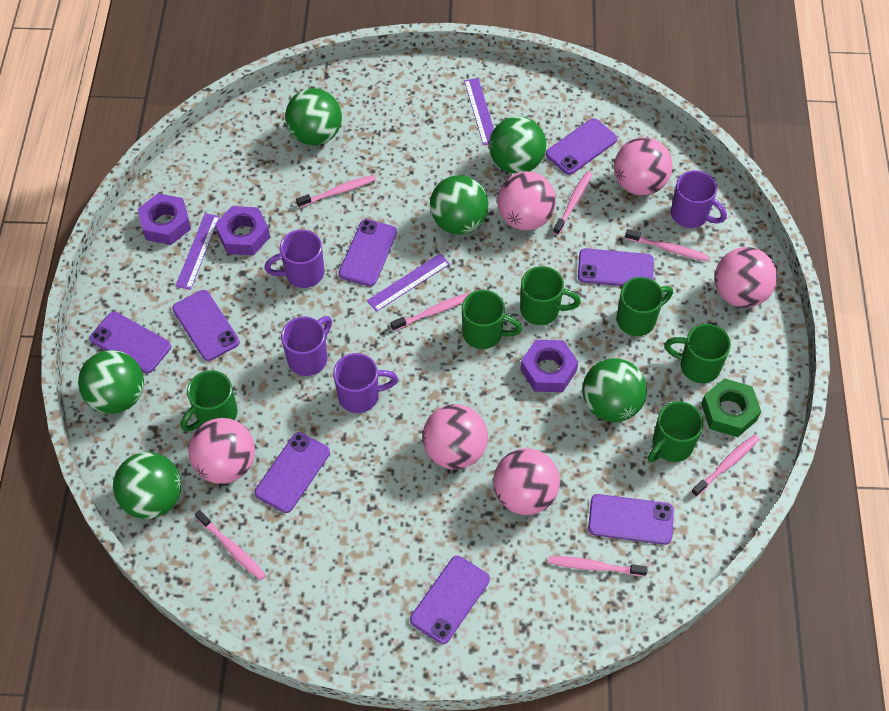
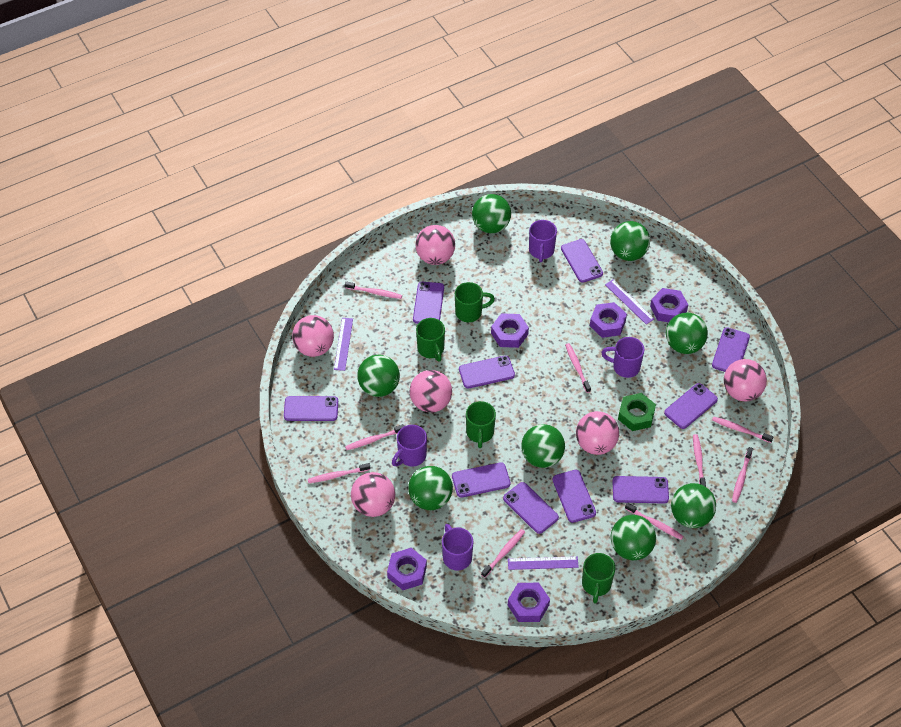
green ball: 6 -> 8
green mug: 6 -> 4
pink toothbrush: 7 -> 9
purple nut: 3 -> 5
purple phone: 8 -> 10

